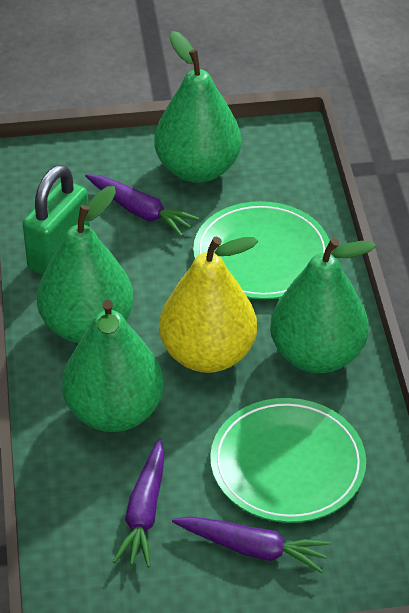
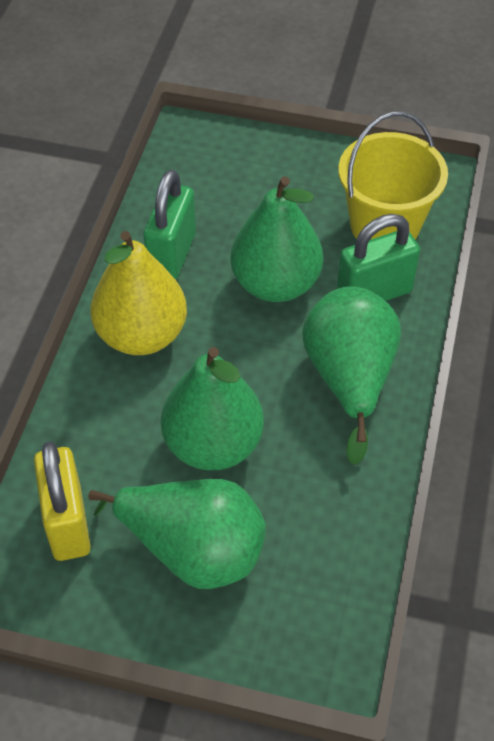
green padlock: 1 -> 2
green plate: 2 -> 0
purple carrot: 3 -> 0
yellow bucket: 0 -> 1
yellow padlock: 0 -> 1

